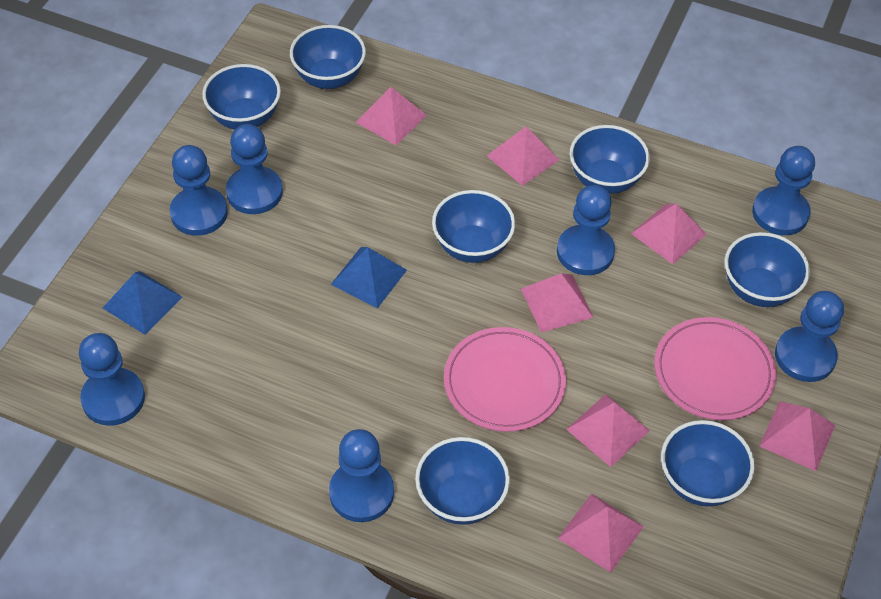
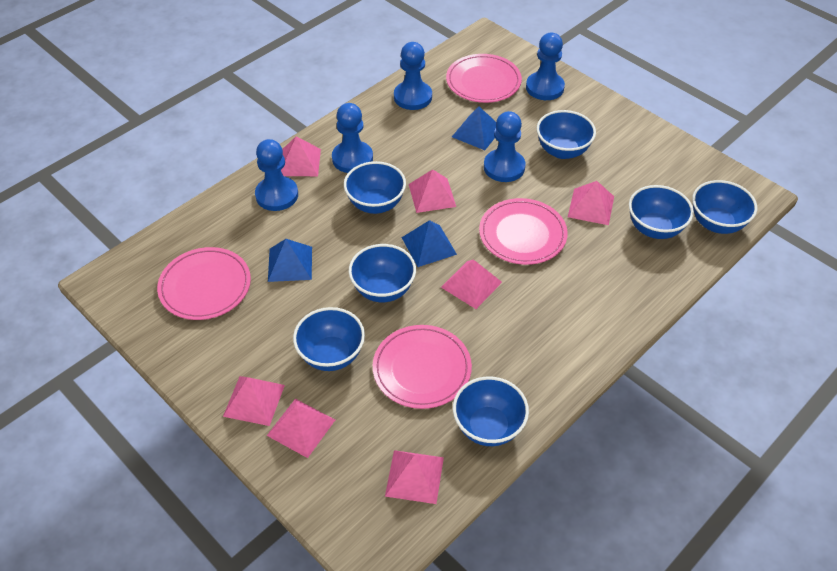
blue pawn: 7 -> 5
blue pyramid: 2 -> 3
pink plate: 2 -> 4

